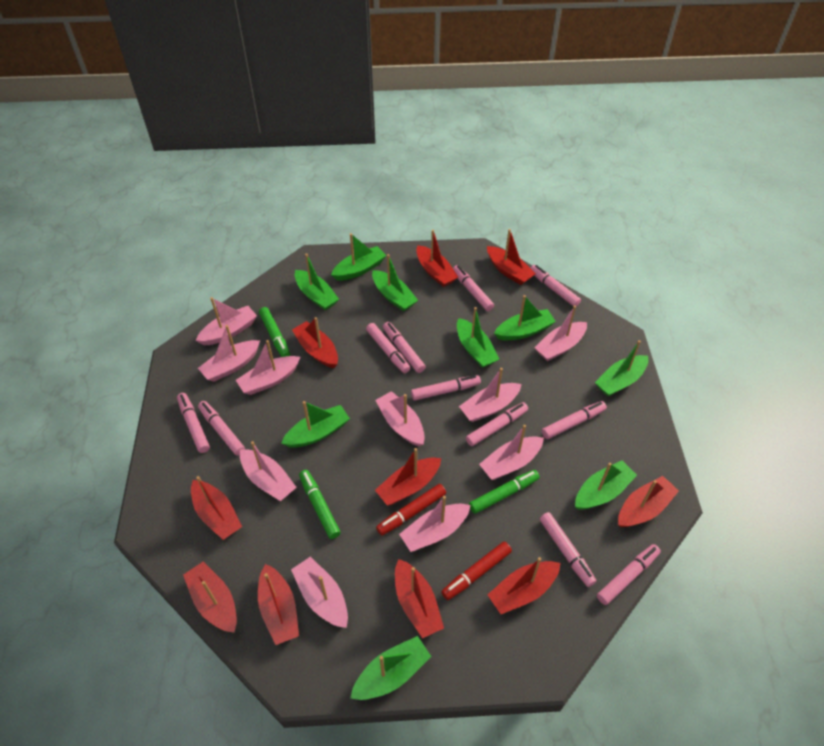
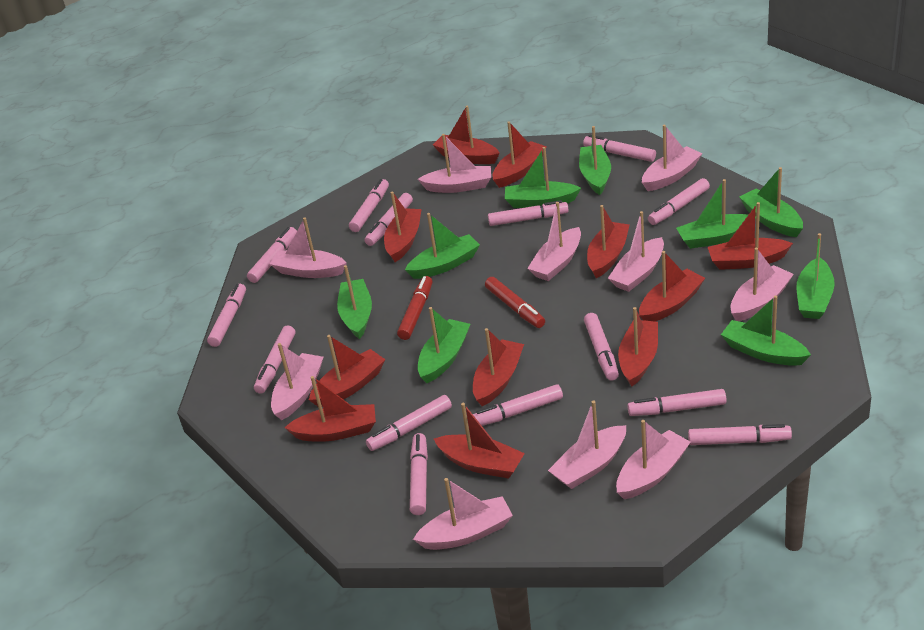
green marker: 3 -> 0
pink marker: 11 -> 14
red boat: 10 -> 11

